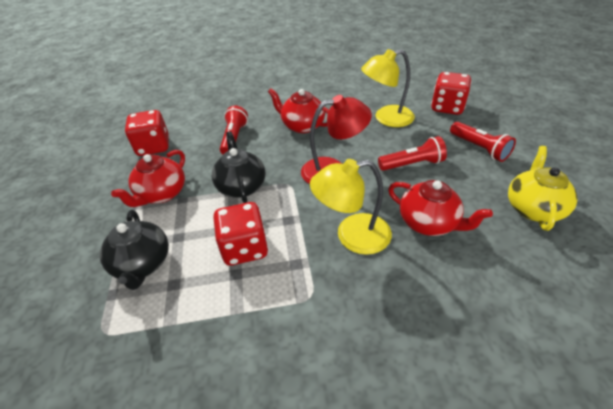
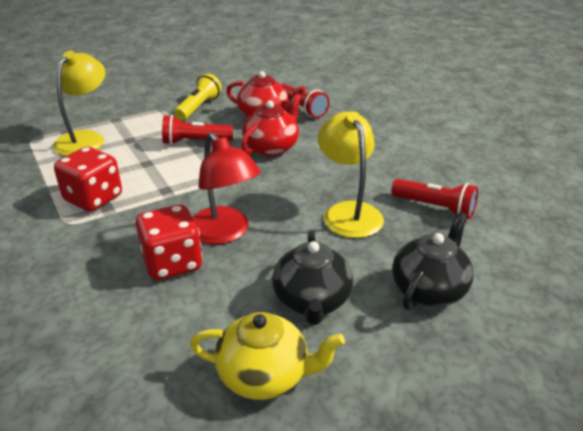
red dice: 3 -> 2
red teapot: 3 -> 2
yellow flashlight: 0 -> 1

